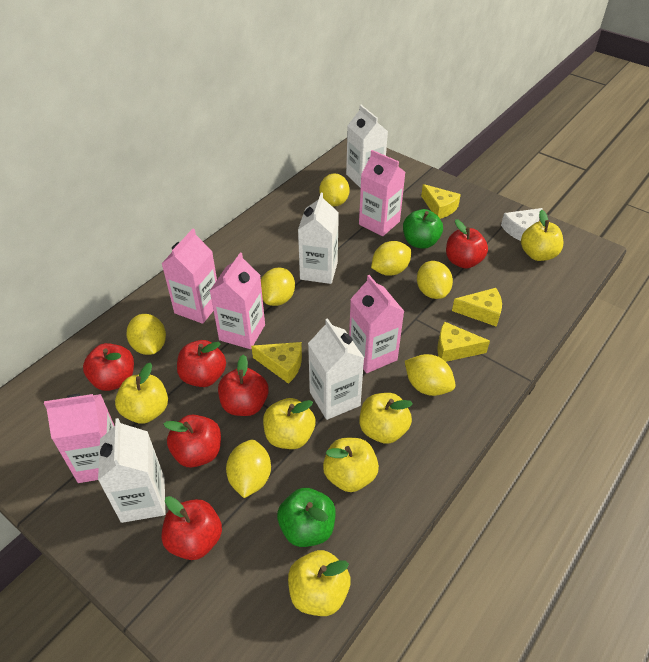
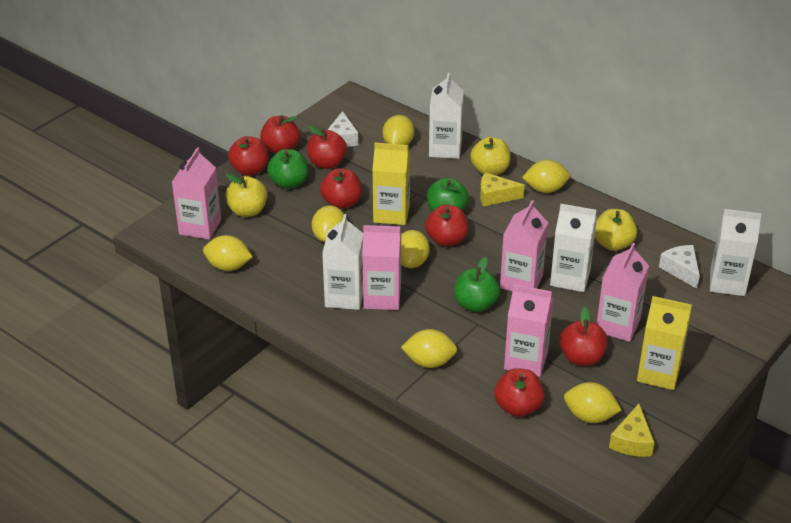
green apple: 2 -> 3
red apple: 6 -> 7
white cheese: 1 -> 2
yellow apple: 6 -> 3
yellow carton: 0 -> 2
yellow cheese: 4 -> 2

